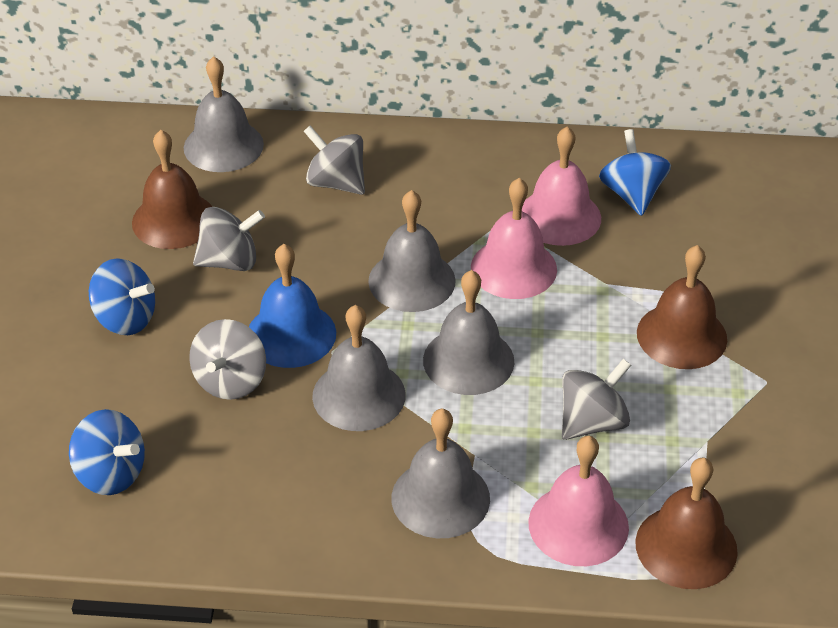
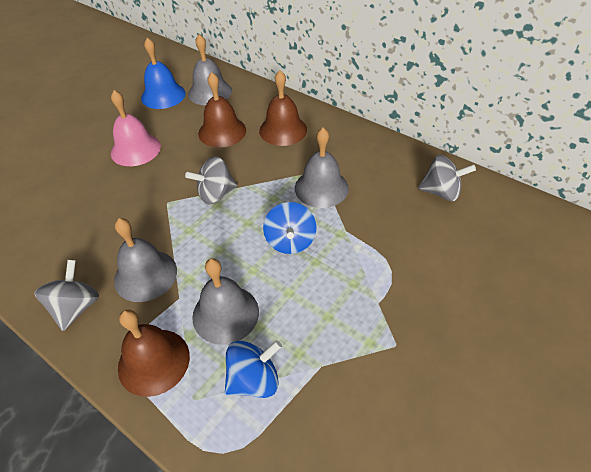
blue spinning top: 3 -> 2
grey bell: 5 -> 4
grey spinning top: 4 -> 3
pink bell: 3 -> 1

